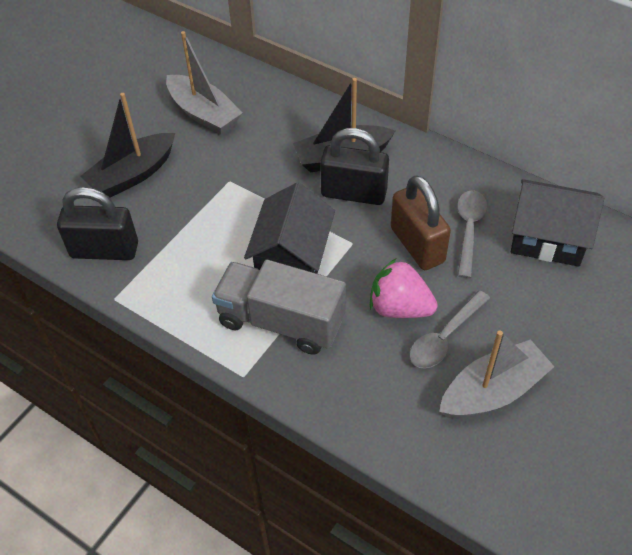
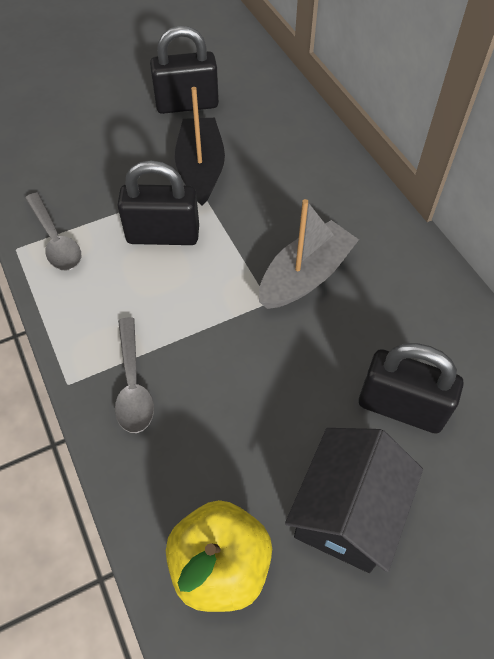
black boat: 2 -> 1
black house: 2 -> 1
black padlock: 2 -> 3
brown padlock: 1 -> 0
grey boat: 2 -> 1
grey truck: 1 -> 0
pink strawberry: 1 -> 0
yellow apple: 0 -> 1

